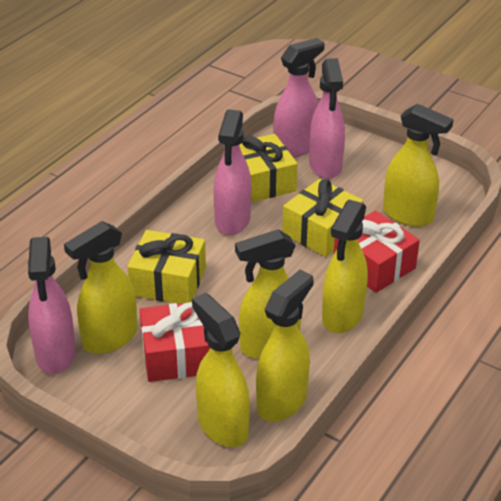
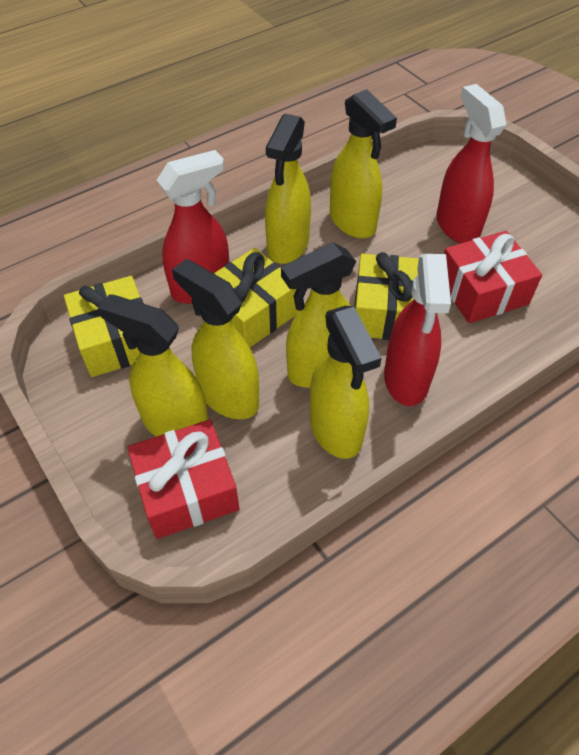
pink spray bottle: 4 -> 0
red spray bottle: 0 -> 3

